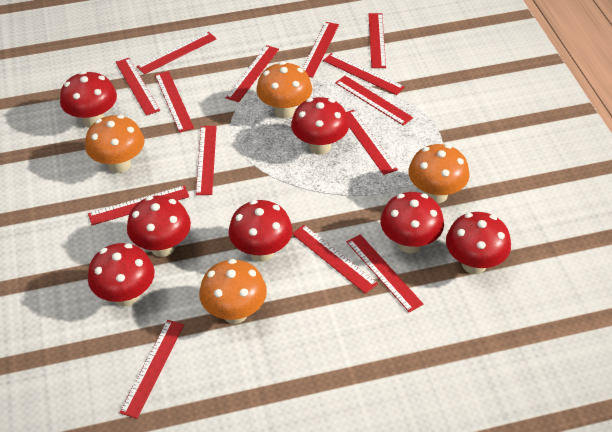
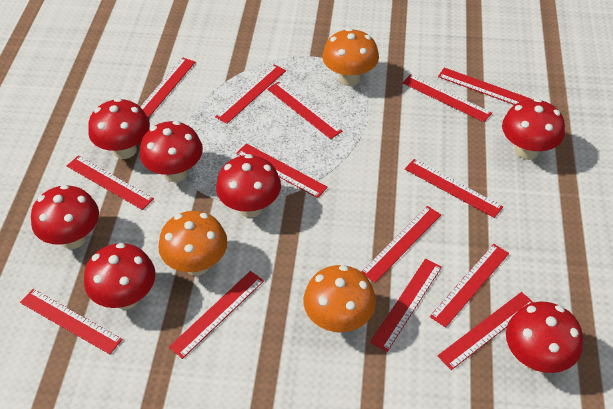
orange mushroom: 4 -> 3

